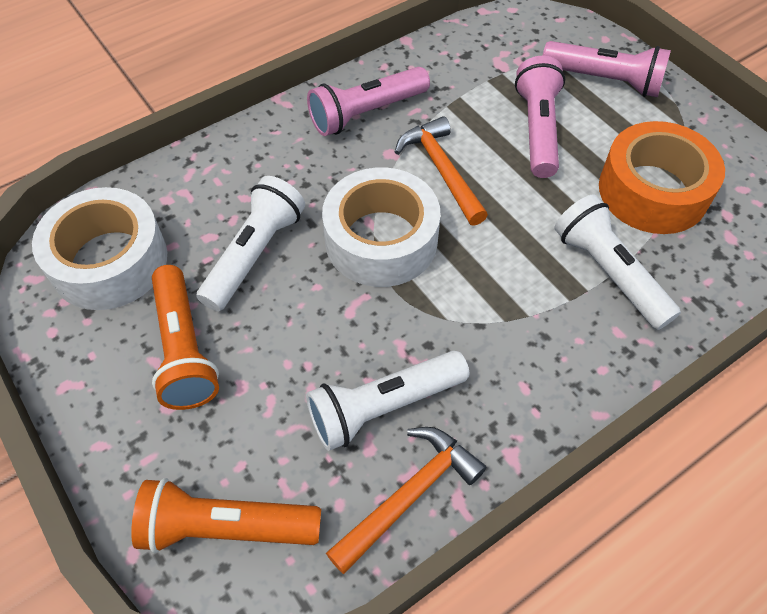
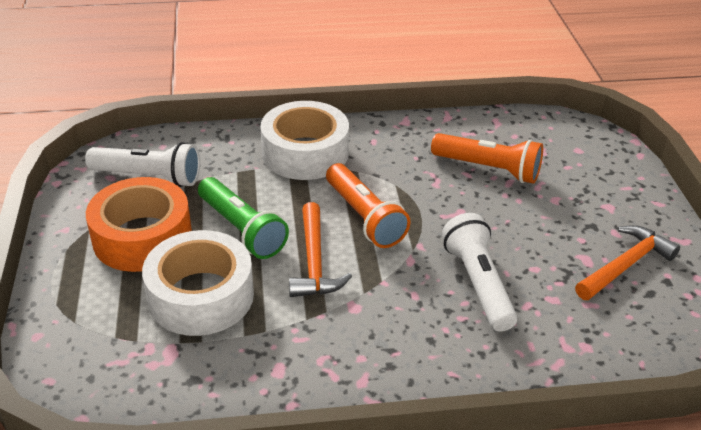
green flashlight: 0 -> 1
pink flashlight: 3 -> 0
white flashlight: 3 -> 2

